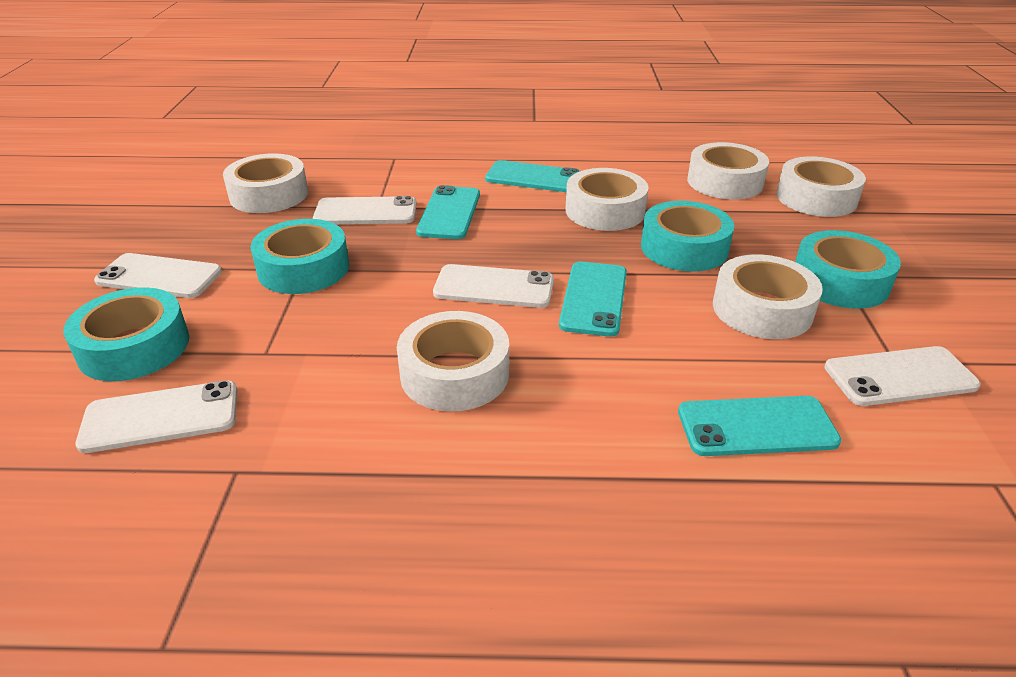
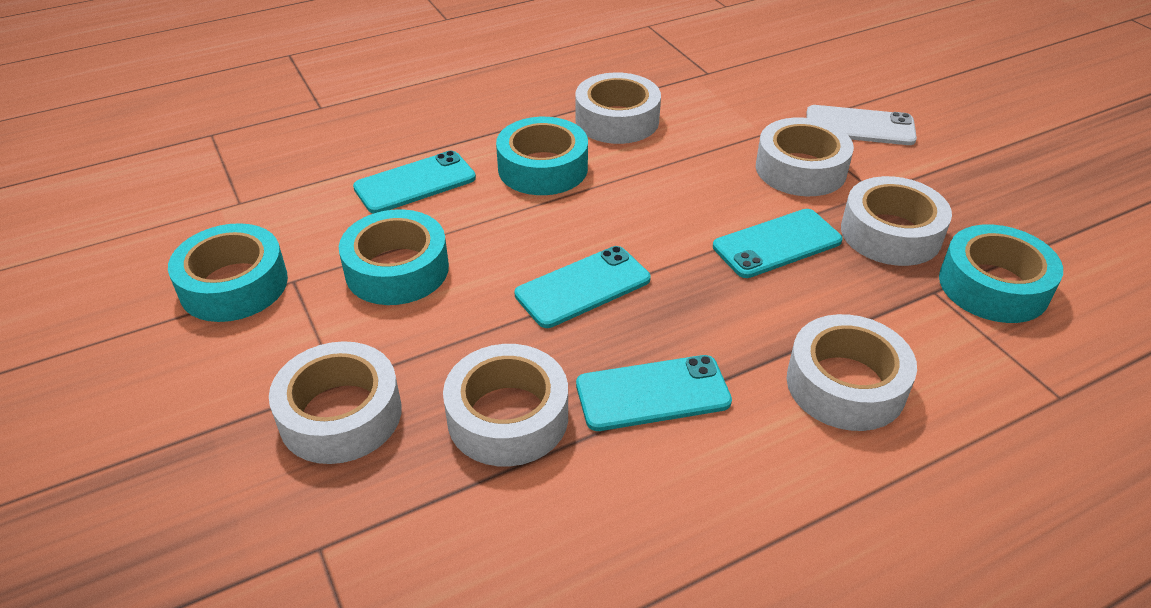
white phone: 5 -> 1

